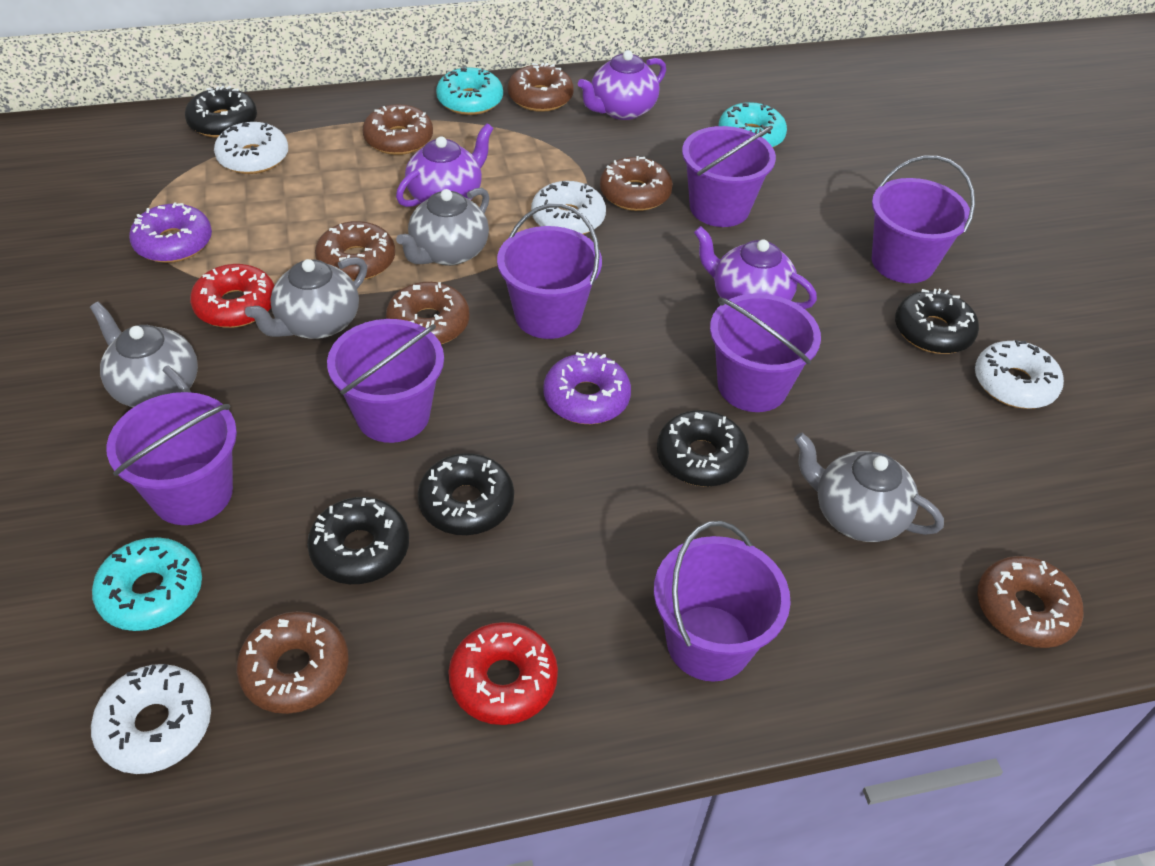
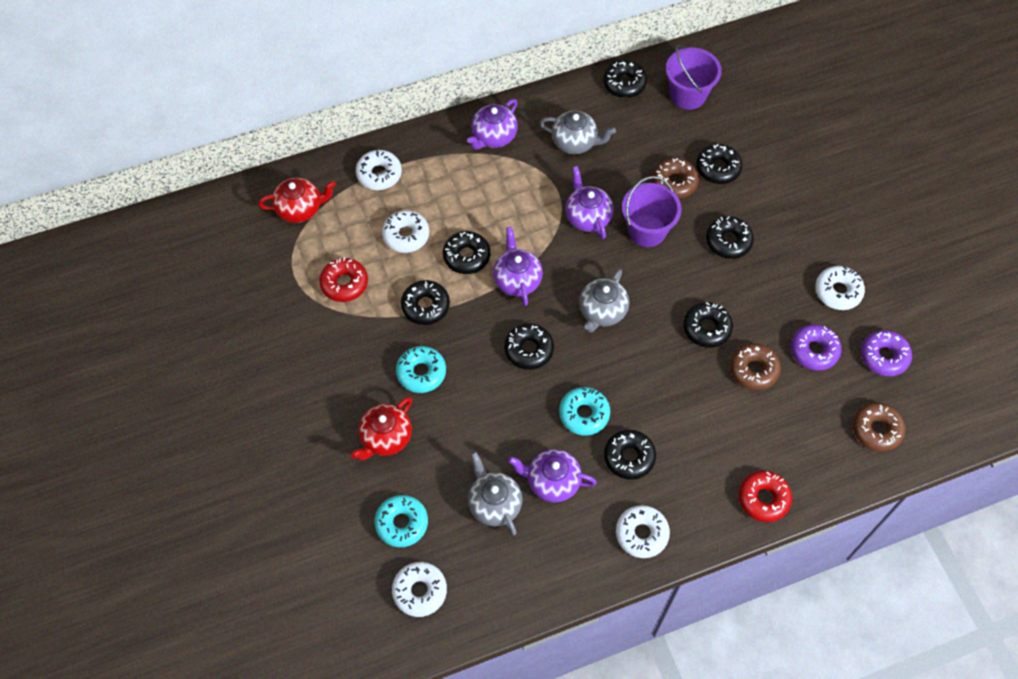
black donut: 5 -> 8
brown donut: 7 -> 3
grey teapot: 4 -> 3
purple bucket: 7 -> 2
purple teapot: 3 -> 4
red teapot: 0 -> 2
white donut: 4 -> 5

